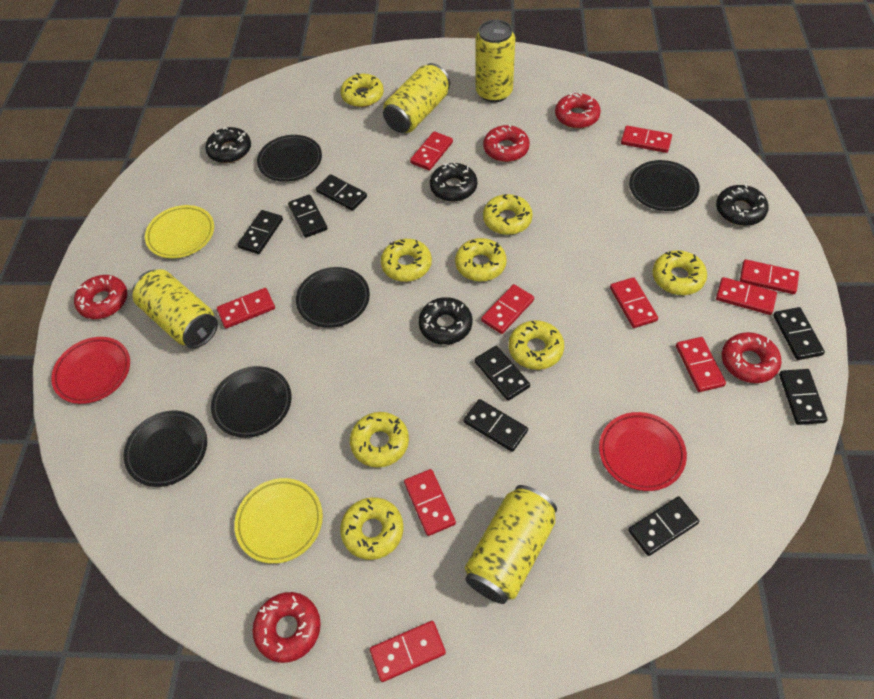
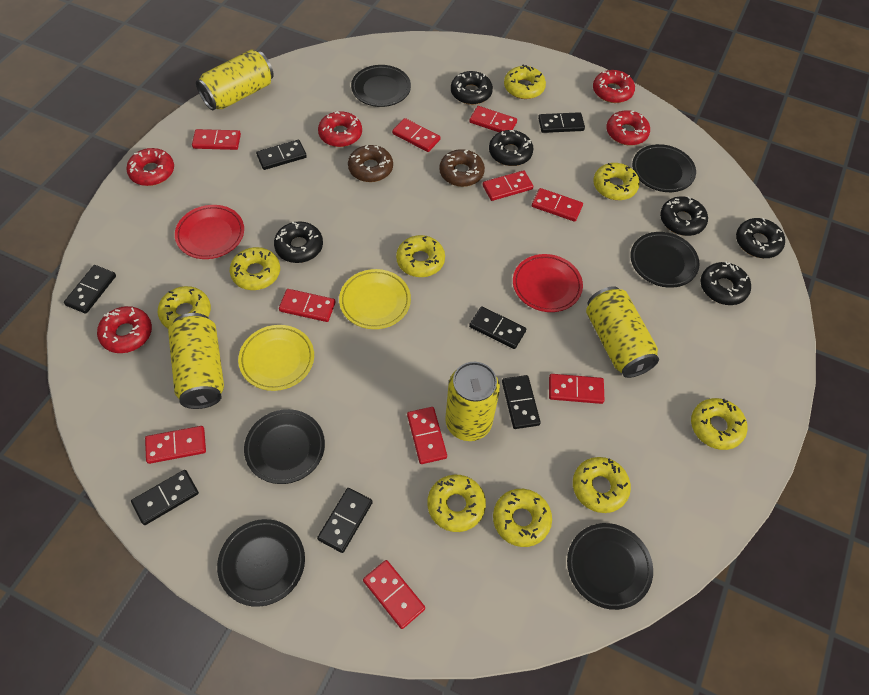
black domino: 8 -> 7
black donut: 4 -> 6
black plate: 5 -> 6
brown donut: 0 -> 2
yellow donut: 8 -> 9

